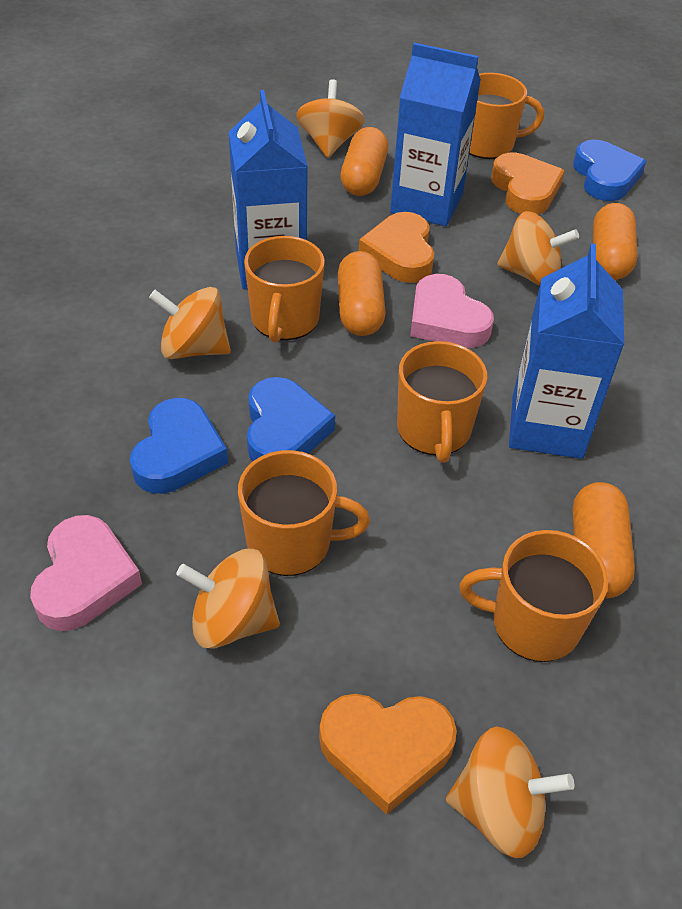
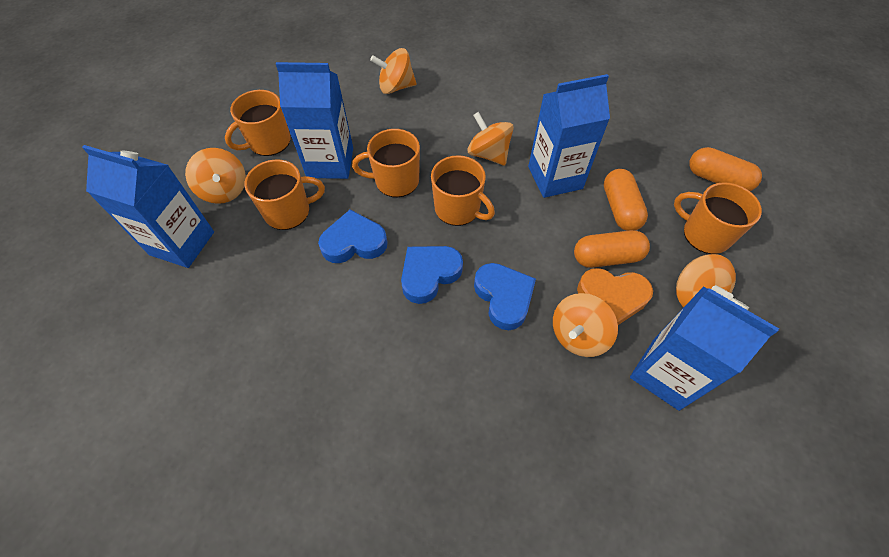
blue carton: 3 -> 4
orange capsule: 4 -> 3
orange heart: 3 -> 1
pink heart: 2 -> 0

